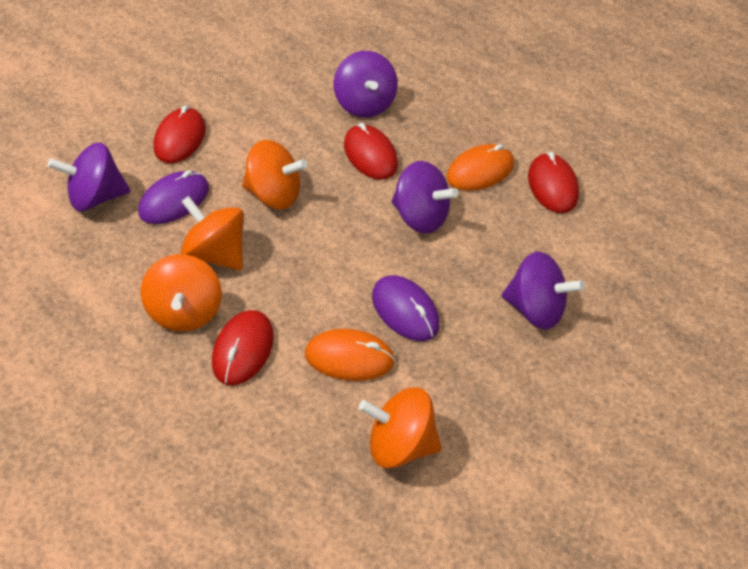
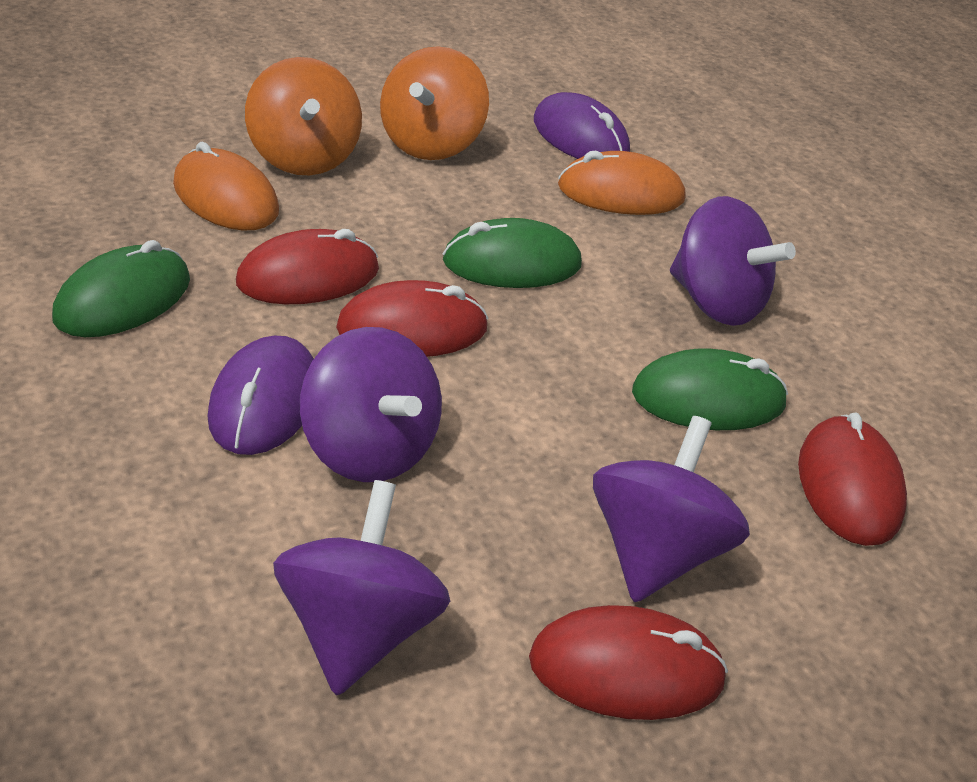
green mouse: 0 -> 3
orange spinning top: 4 -> 2

